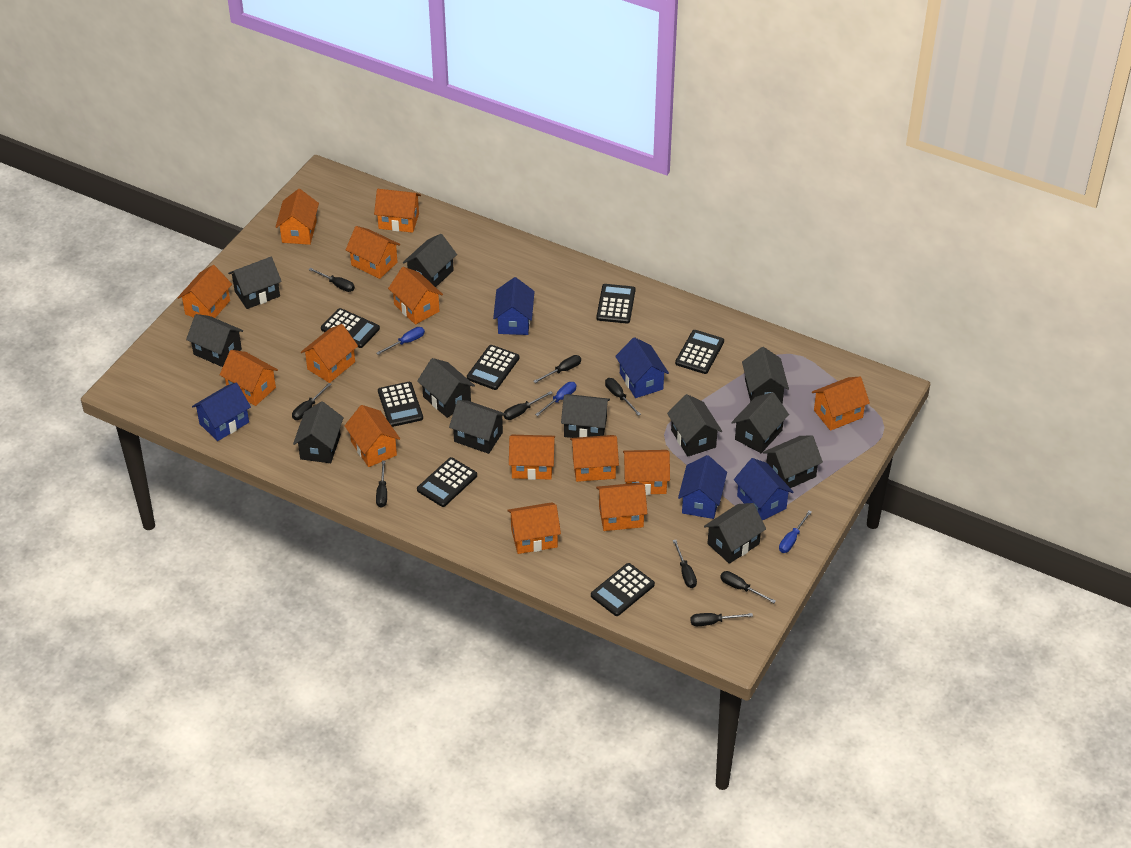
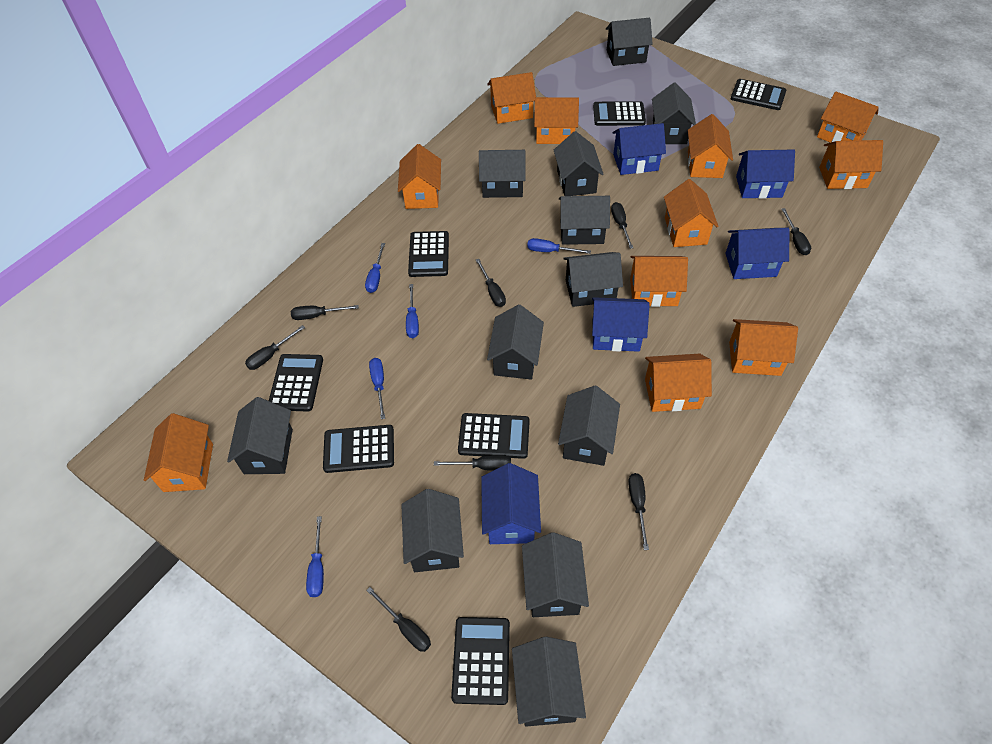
black screwdriver: 9 -> 8
blue screwdriver: 3 -> 5
orange house: 14 -> 11

